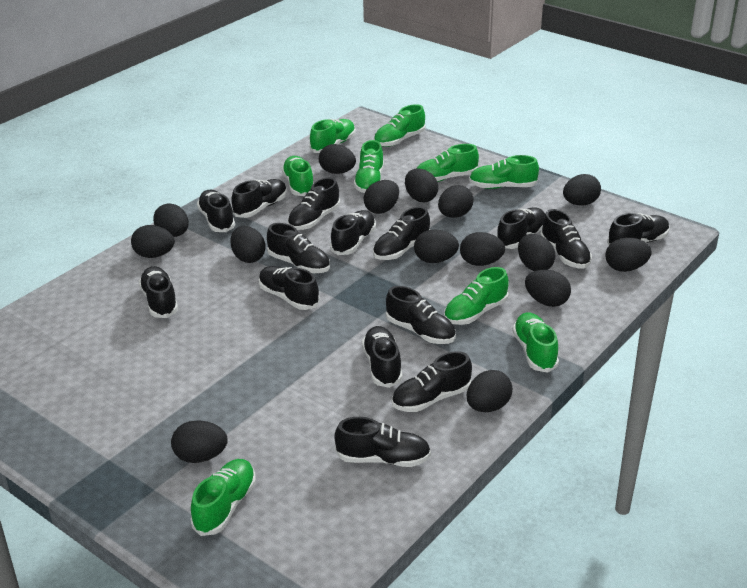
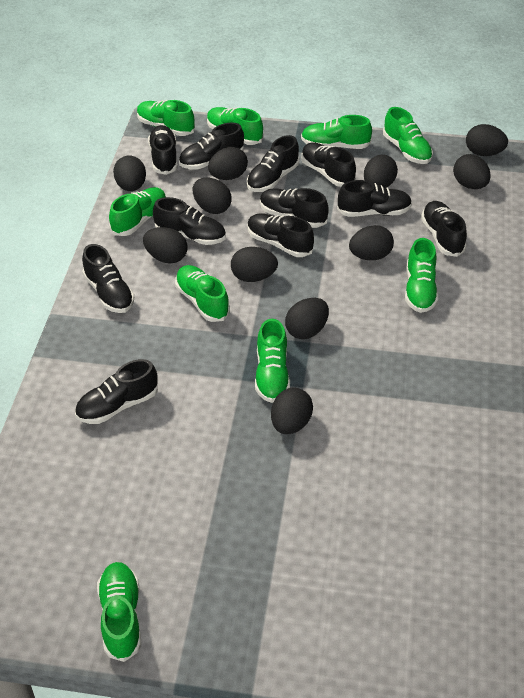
black egg: 15 -> 11
black shoe: 15 -> 11

